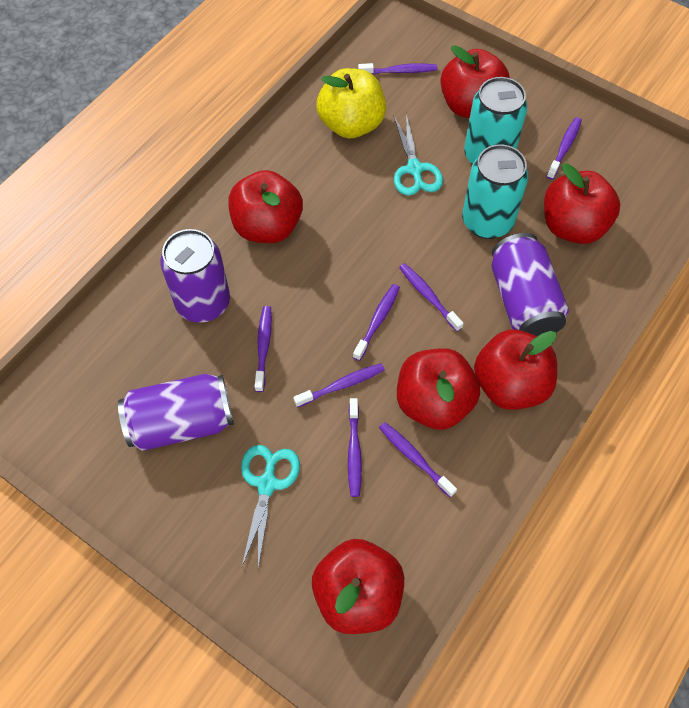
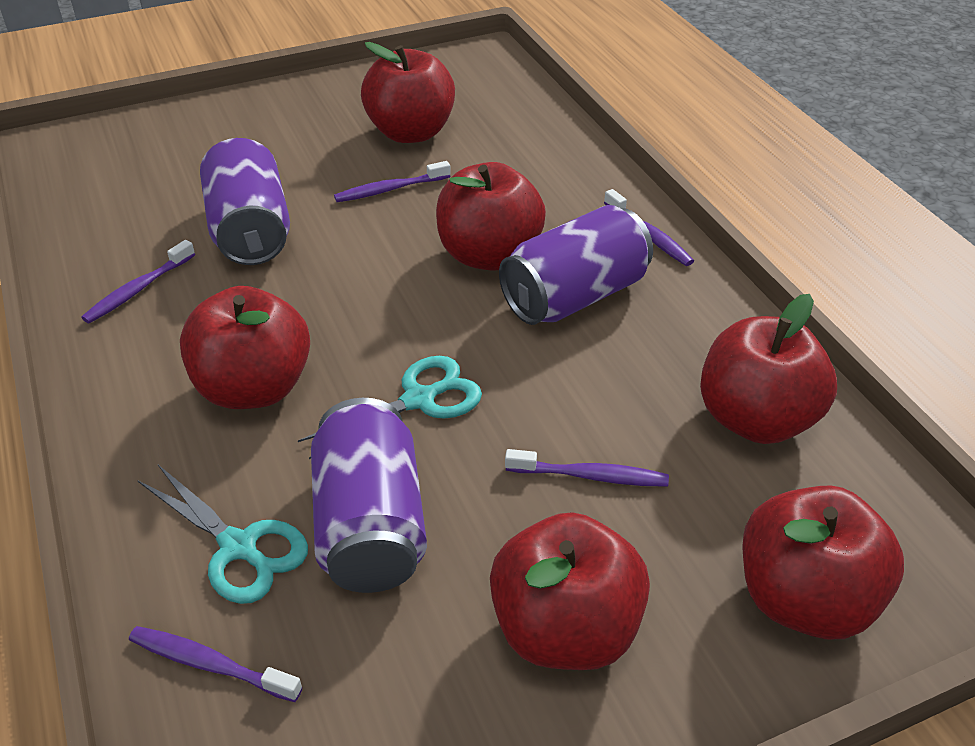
purple toothbrush: 8 -> 5
turquoise can: 2 -> 0
yellow apple: 1 -> 0

